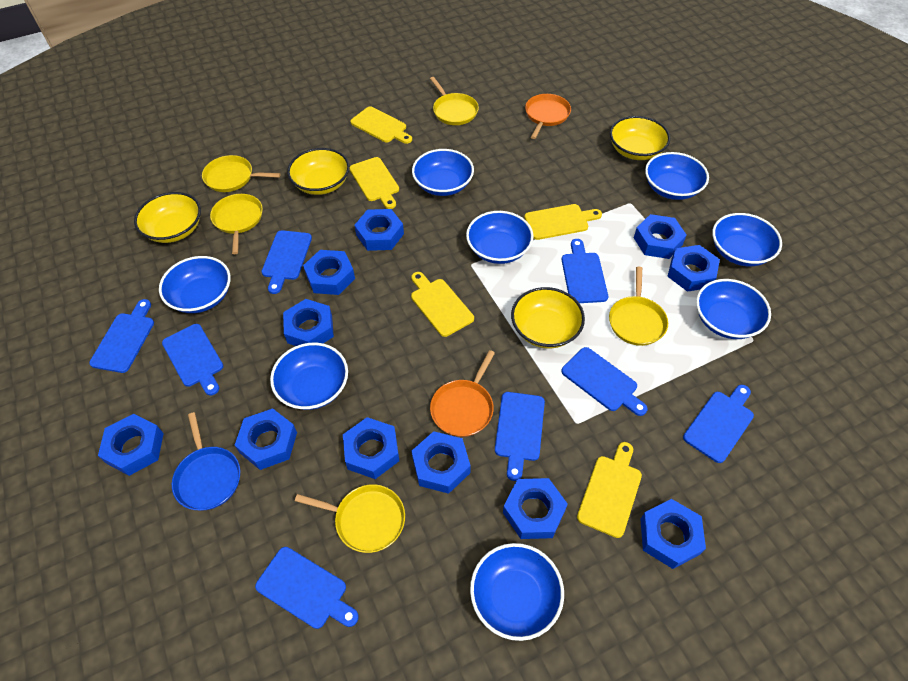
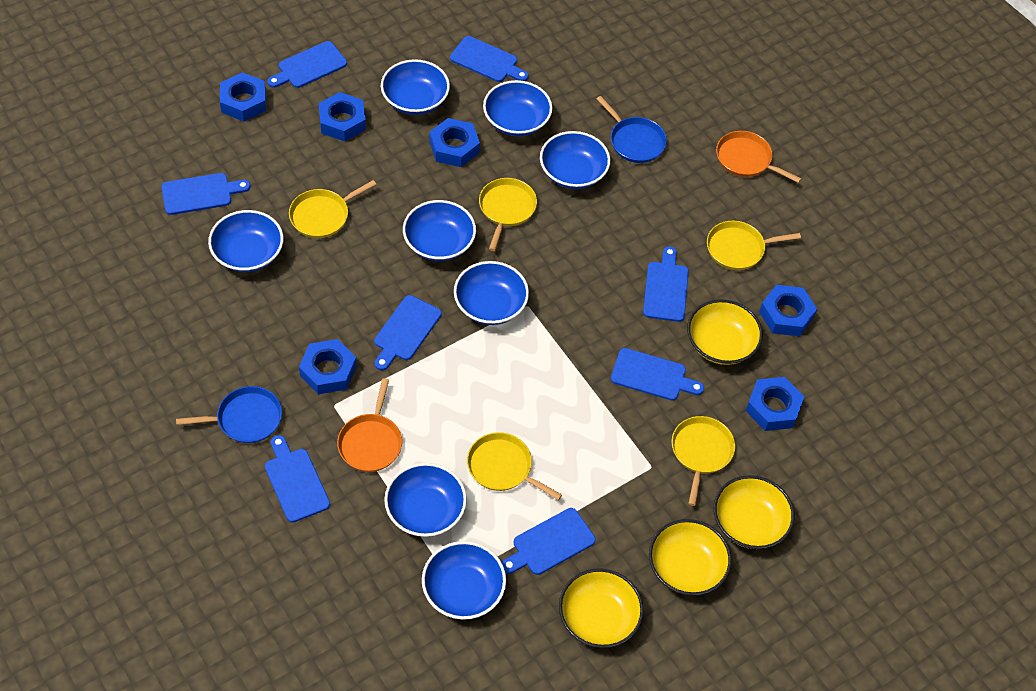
blue nut: 11 -> 6
blue pan: 1 -> 2
yellow cutting board: 5 -> 0

